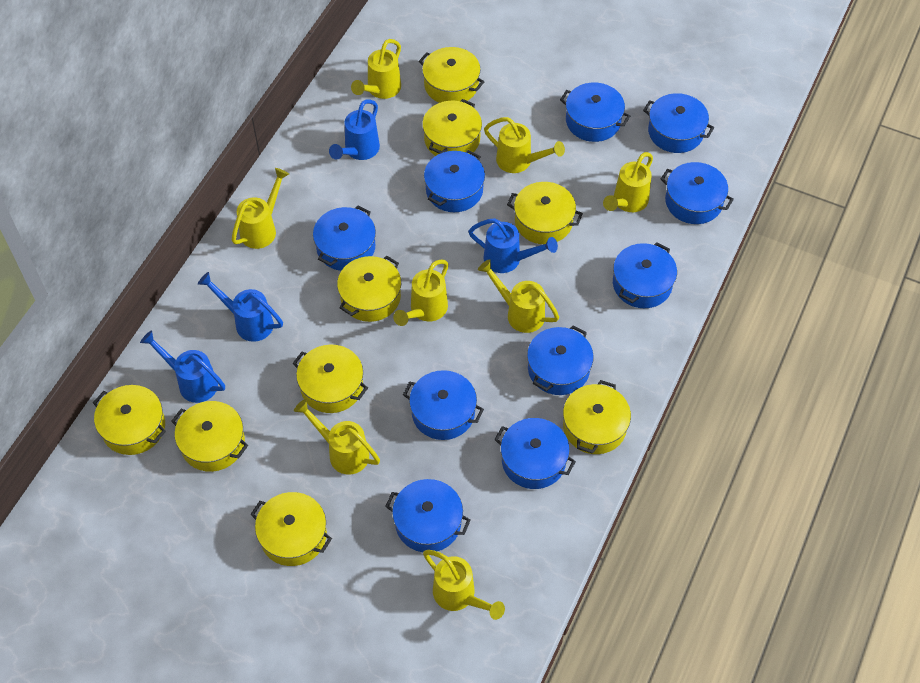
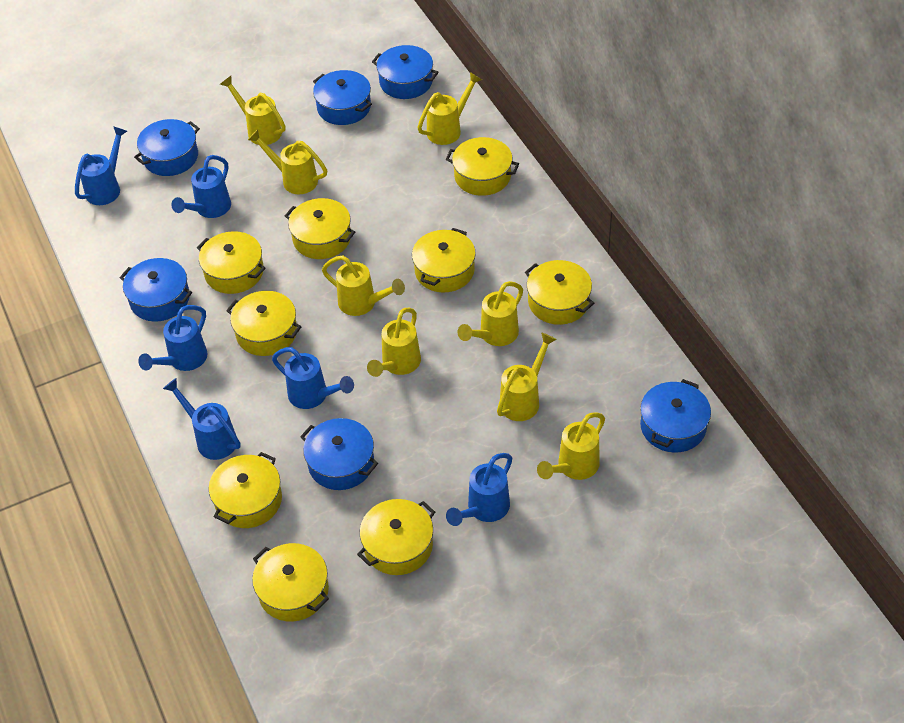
blue pot: 10 -> 6
blue watering can: 4 -> 6

